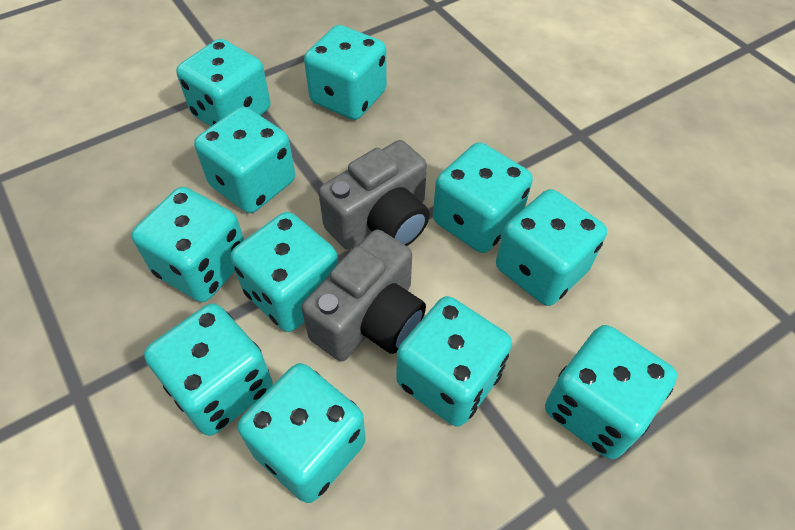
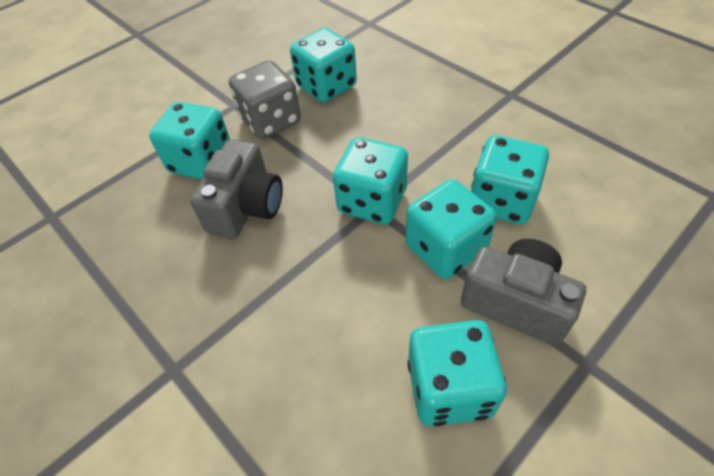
grey dice: 0 -> 1
turquoise dice: 11 -> 6

